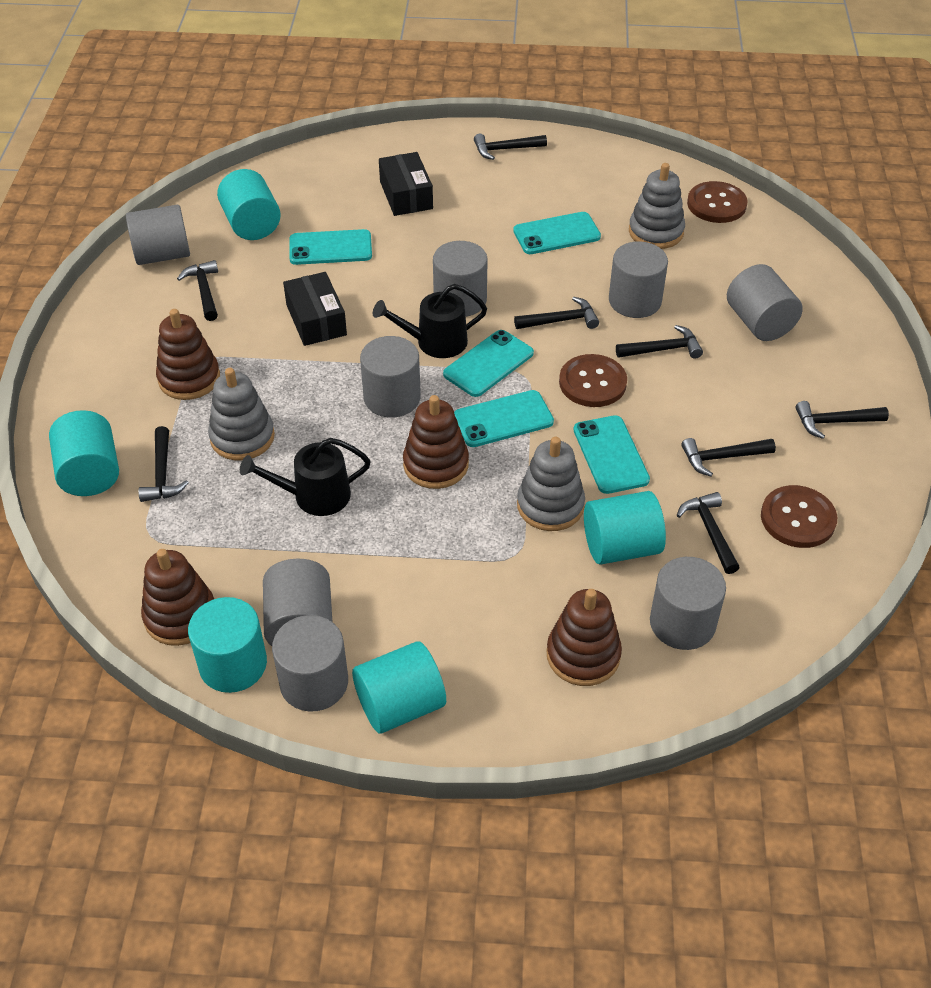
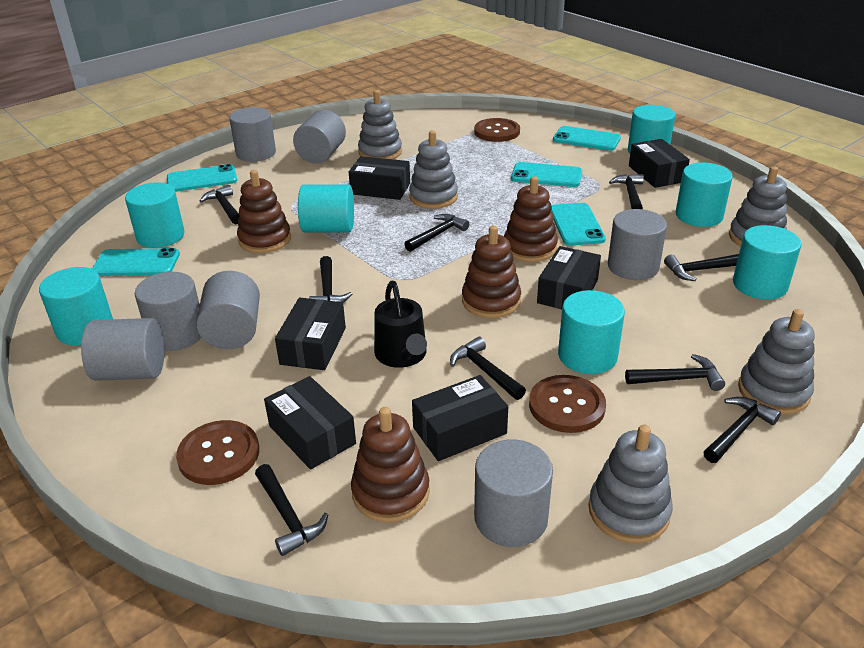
black box: 2 -> 6
black hammer: 8 -> 9
black watering can: 2 -> 1
grey cylinder: 8 -> 7
grey stacking toy: 3 -> 5
turquoise cylinder: 5 -> 7

